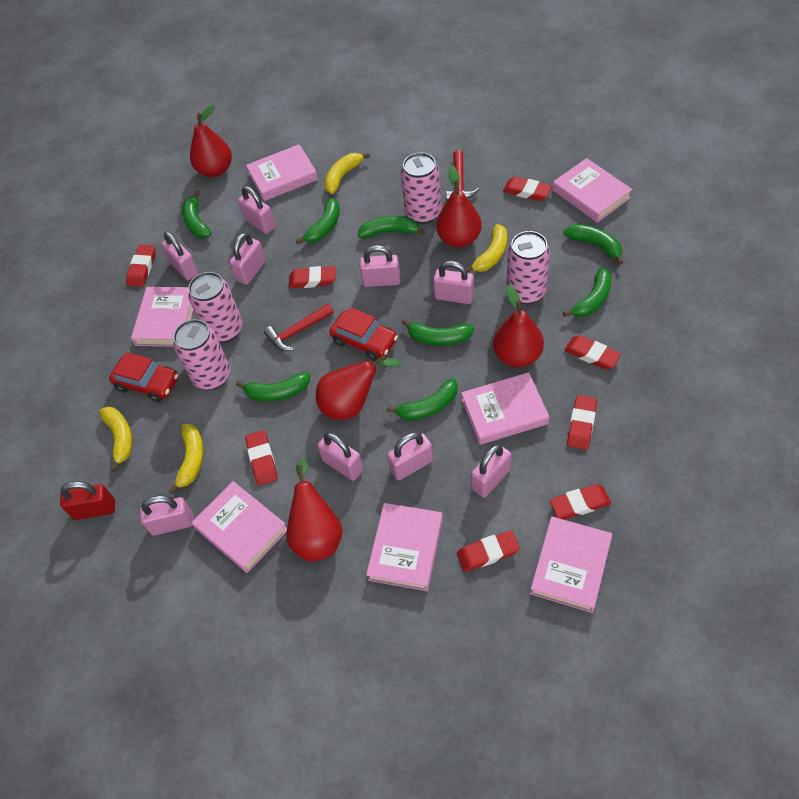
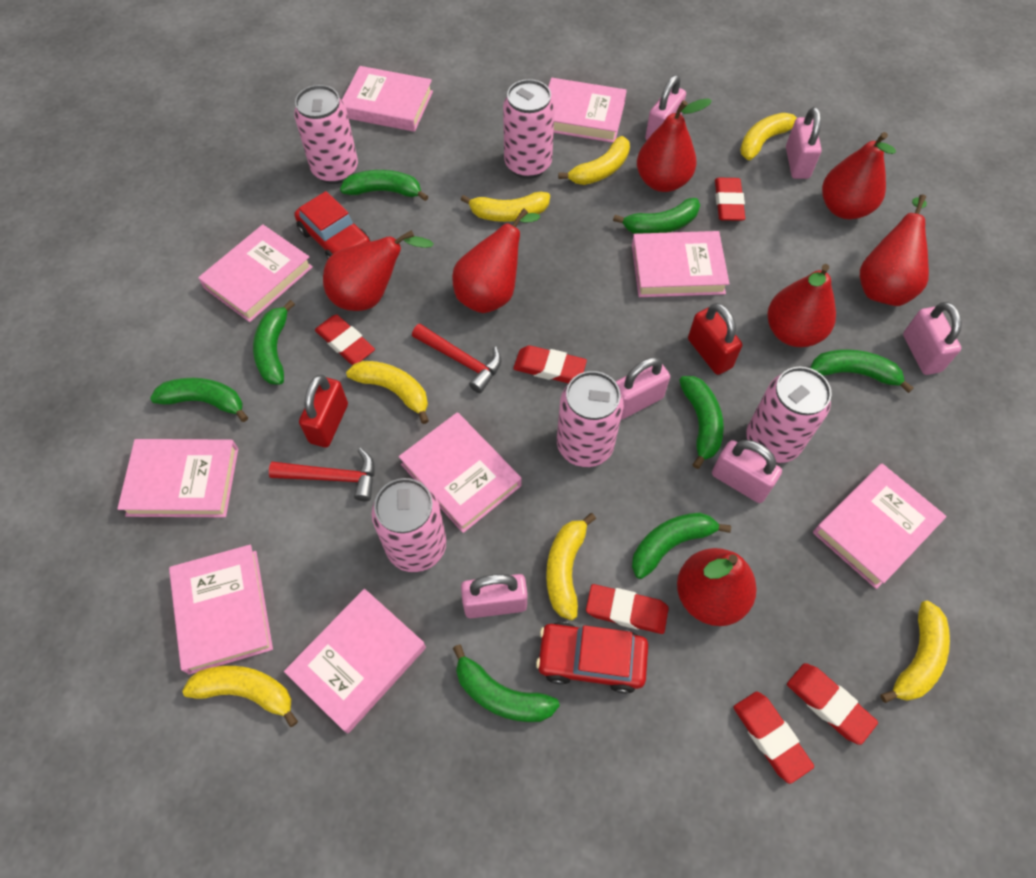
pink book: 7 -> 9
pink can: 4 -> 5
pink padlock: 9 -> 6
red eraser: 8 -> 6
red padlock: 1 -> 2
red pear: 5 -> 7
yellow banana: 4 -> 7

